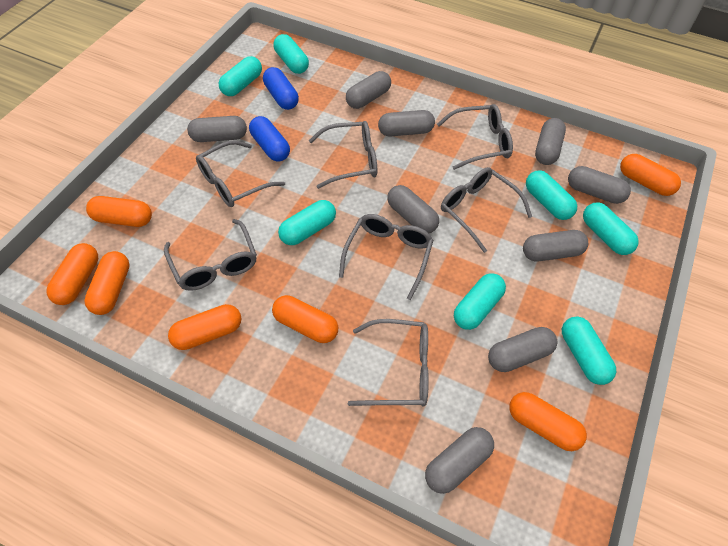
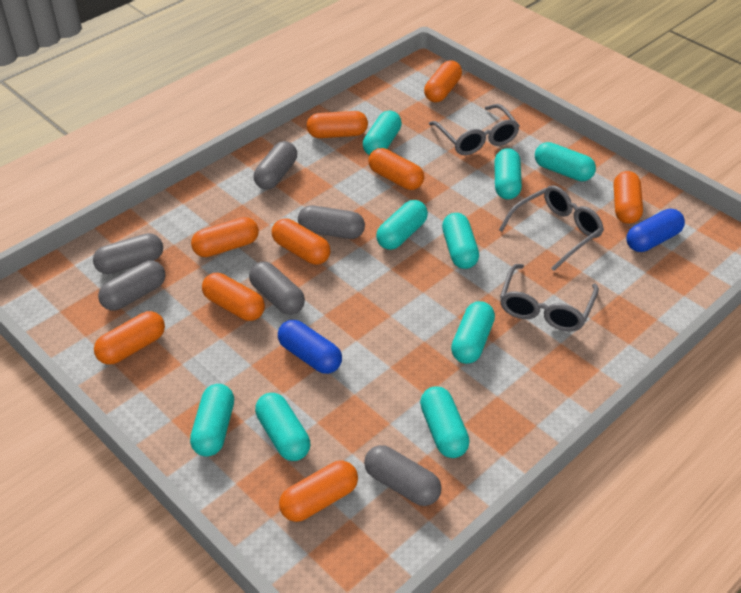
grey capsule: 9 -> 6
grey glasses: 7 -> 3
orange capsule: 7 -> 9
turquoise capsule: 7 -> 9

